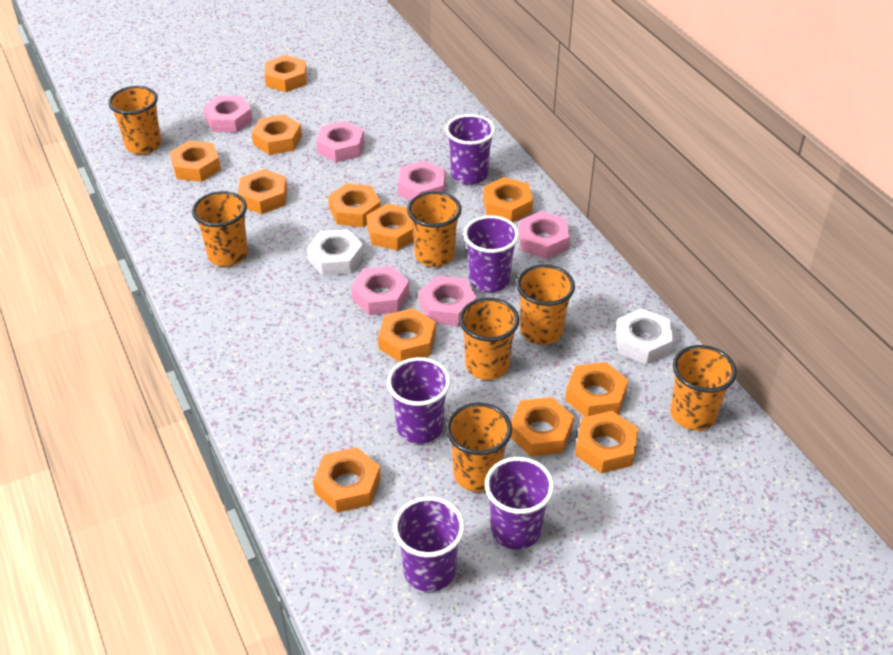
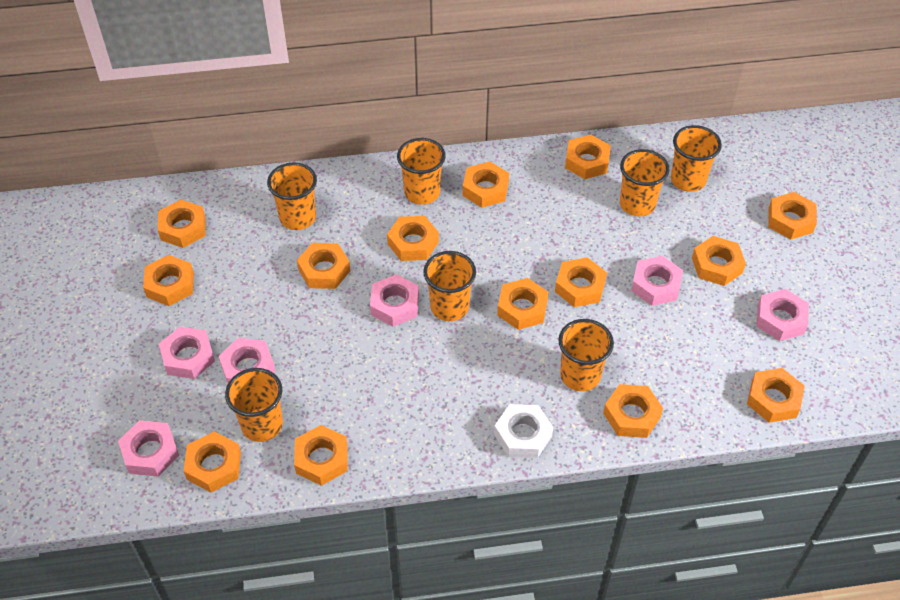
orange nut: 12 -> 14
purple cup: 5 -> 0
white nut: 2 -> 1

